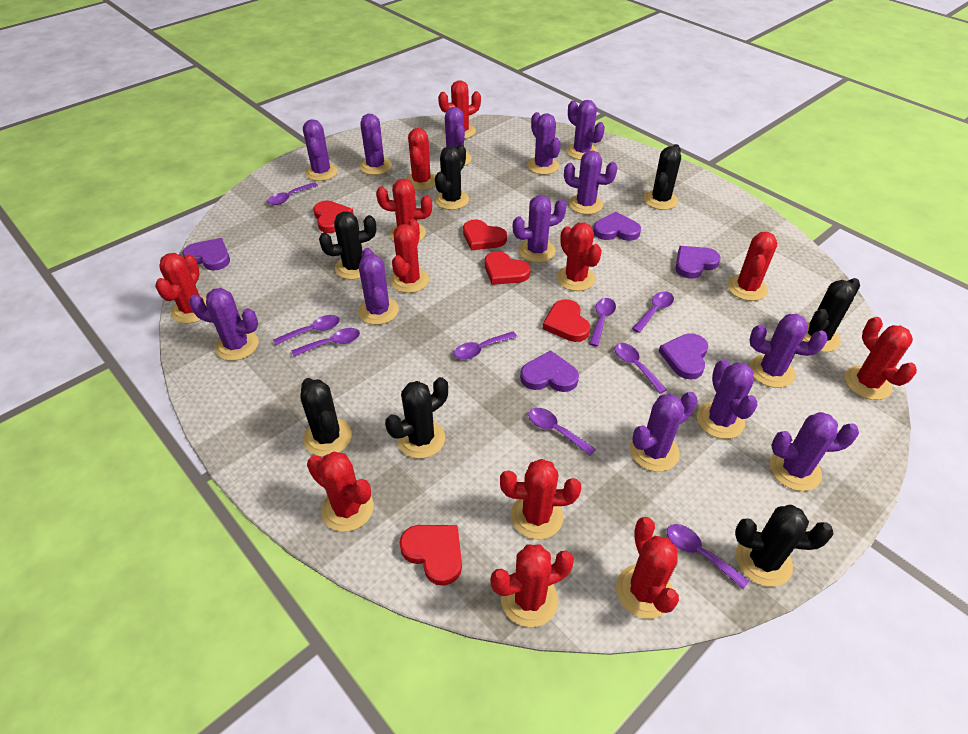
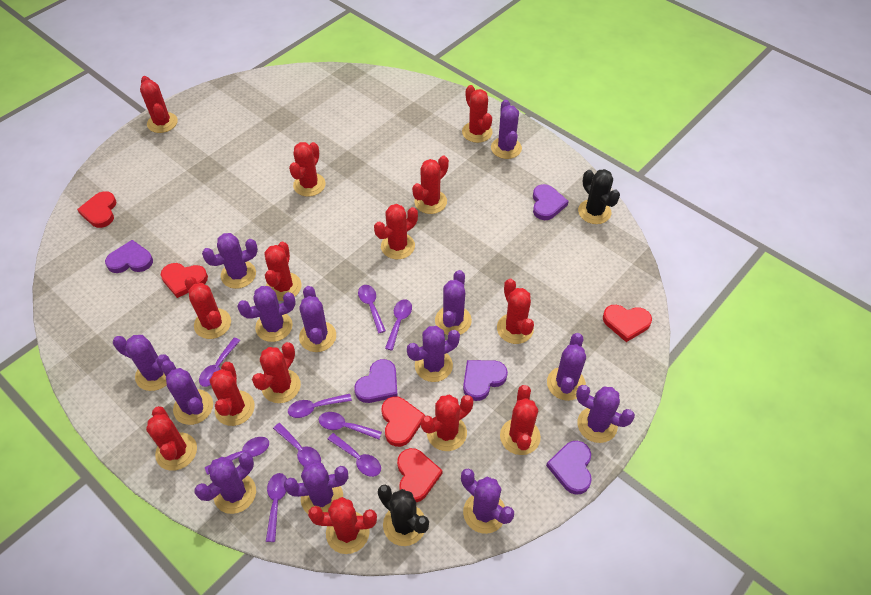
black cactus: 7 -> 2
red cactus: 12 -> 14

